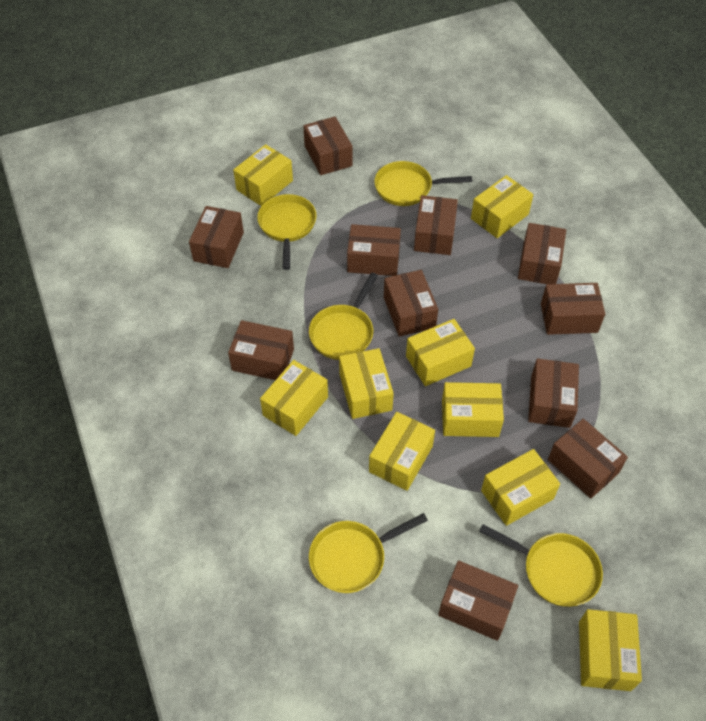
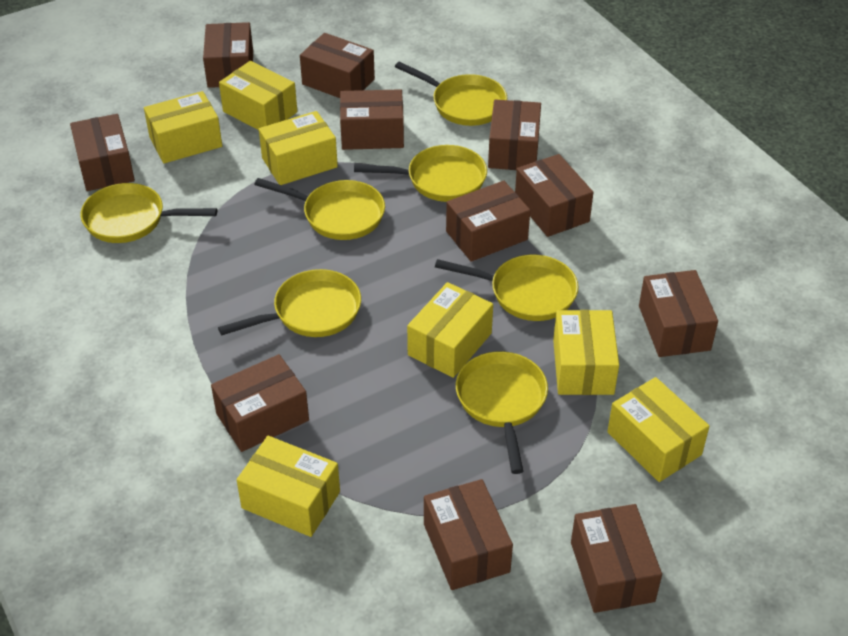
yellow box: 9 -> 7
yellow pan: 5 -> 7

